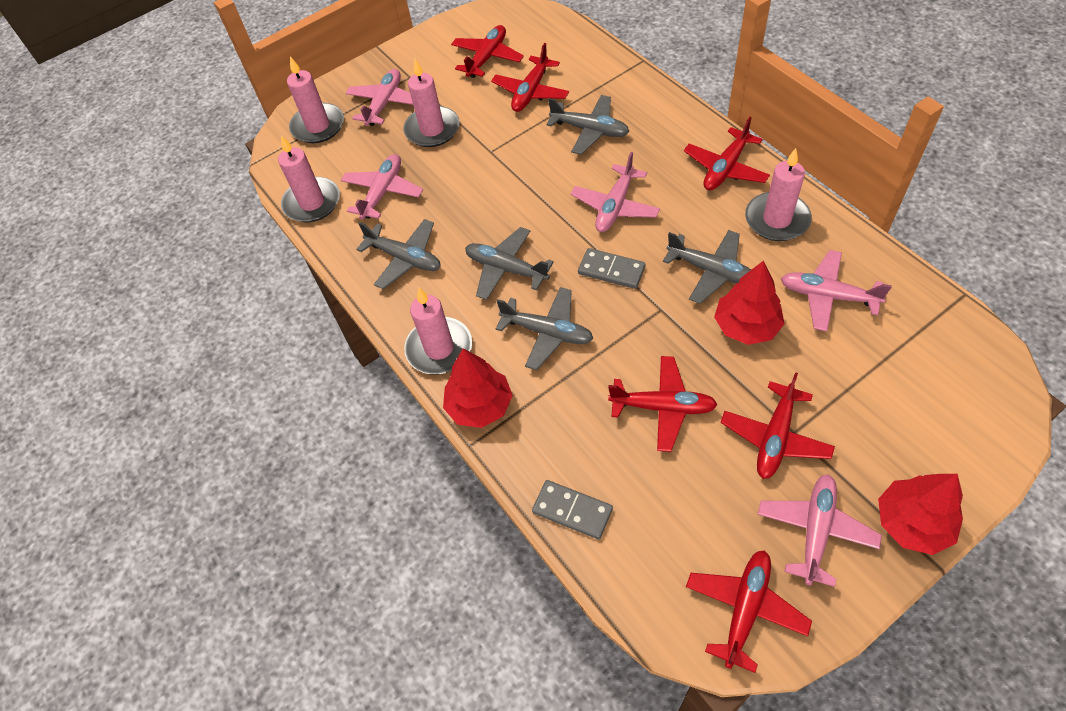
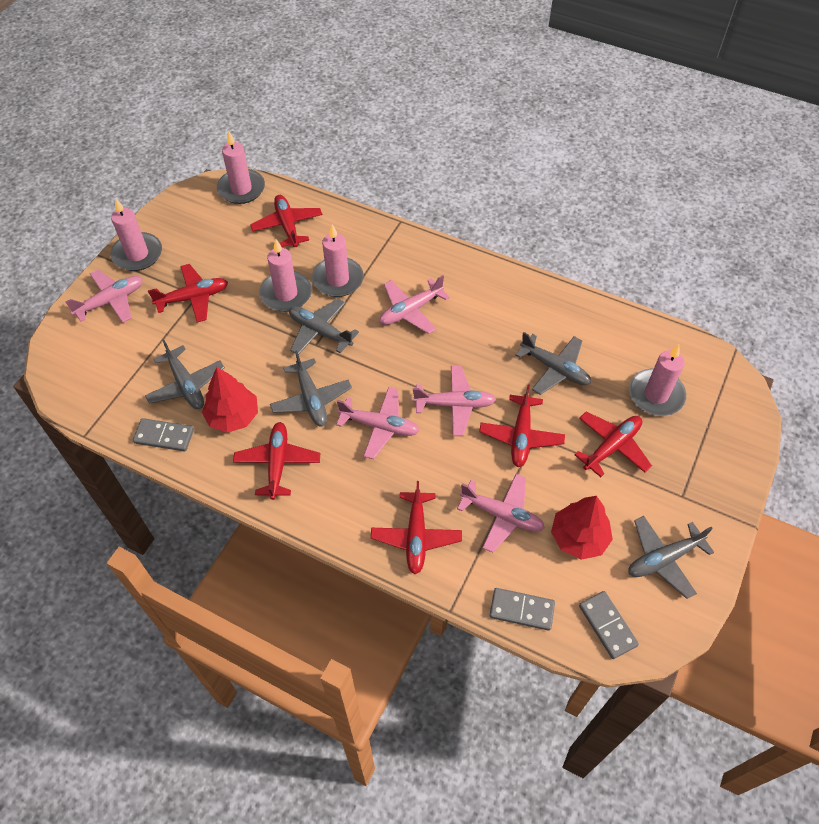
grey domino: 2 -> 3
red tree: 3 -> 2

